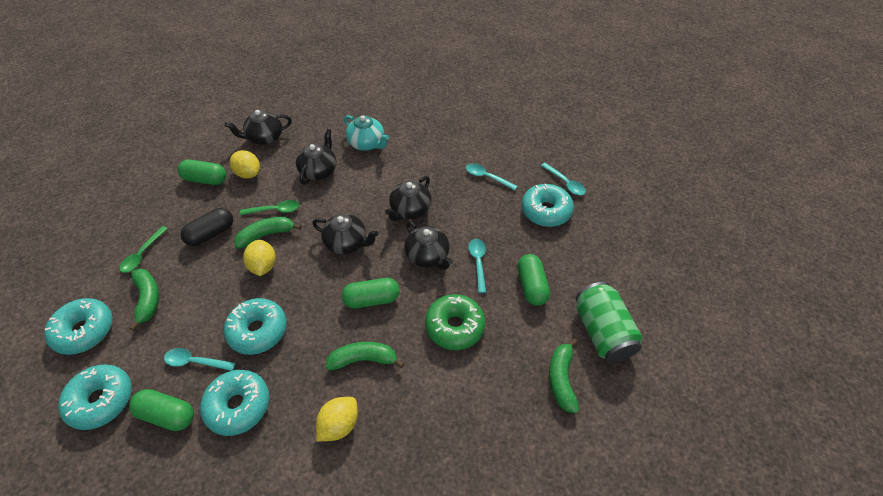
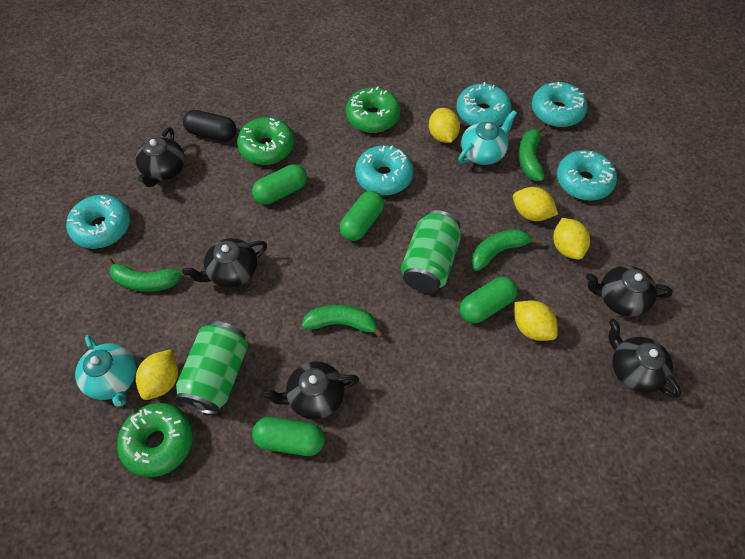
green can: 1 -> 2
green donut: 1 -> 3
green spoon: 2 -> 0
turquoise spoon: 4 -> 0
turquoise teapot: 1 -> 2
yellow lemon: 3 -> 5

